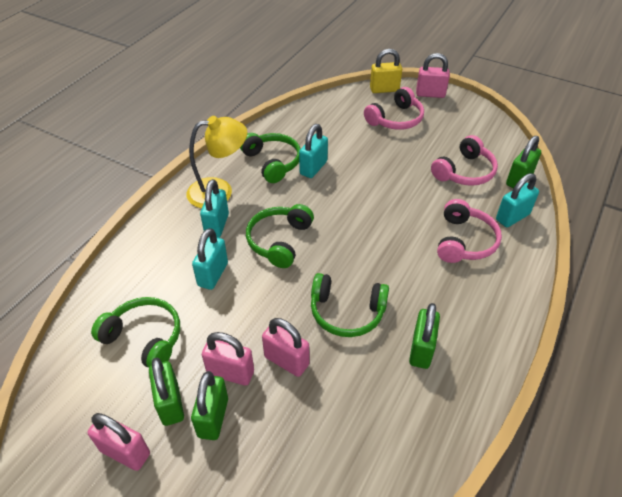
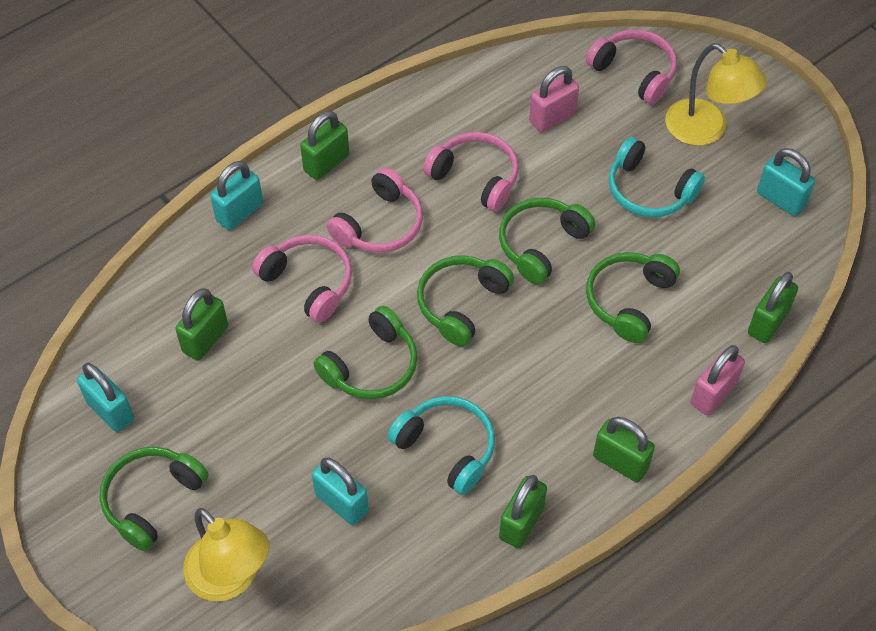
green headphones: 4 -> 5
green padlock: 4 -> 5
pink headphones: 3 -> 4
pink padlock: 4 -> 2
turquoise headphones: 0 -> 2
yellow lamp: 1 -> 2
yellow padlock: 1 -> 0

